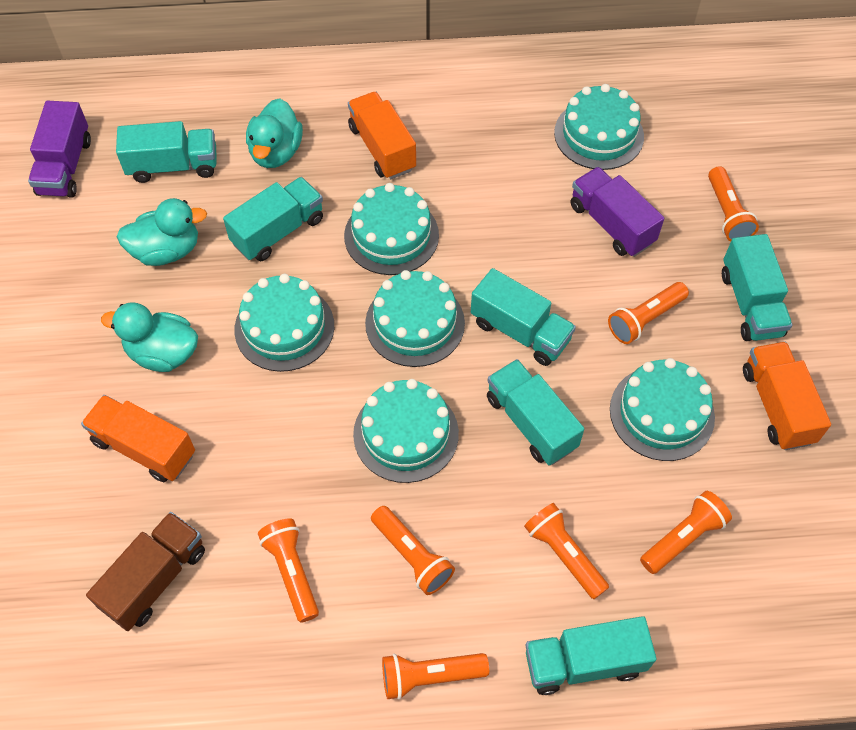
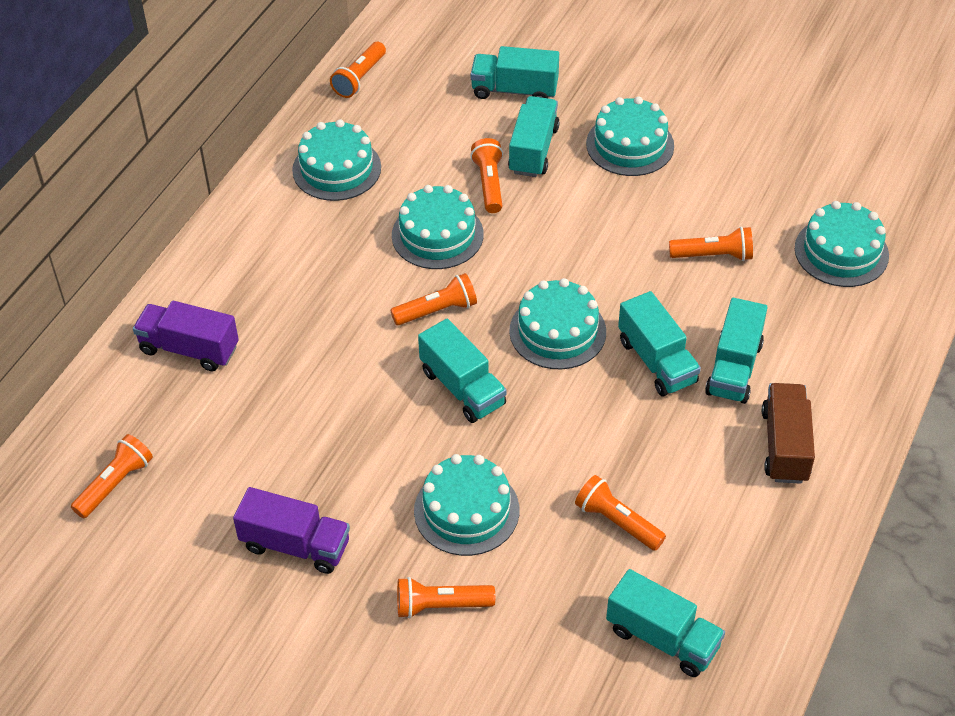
orange truck: 3 -> 0
turquoise duck: 3 -> 0

